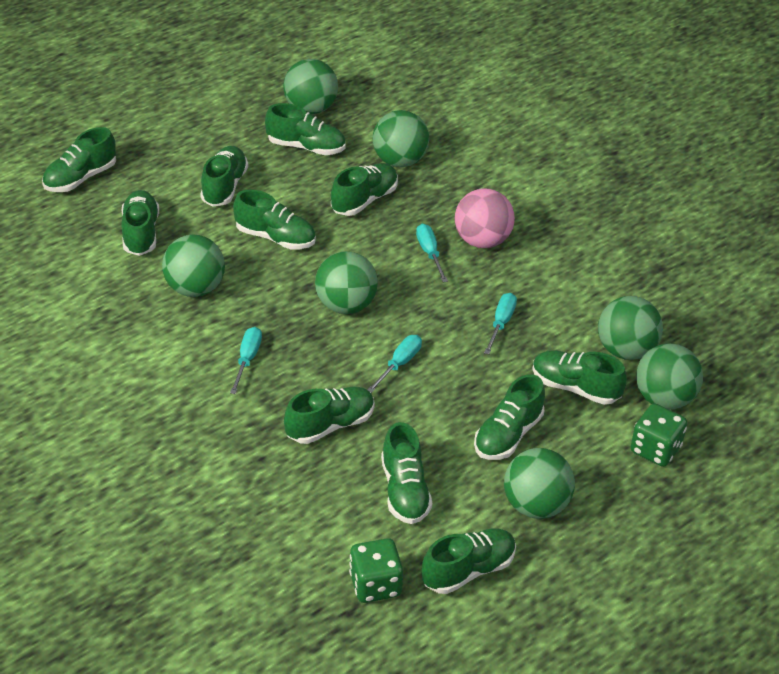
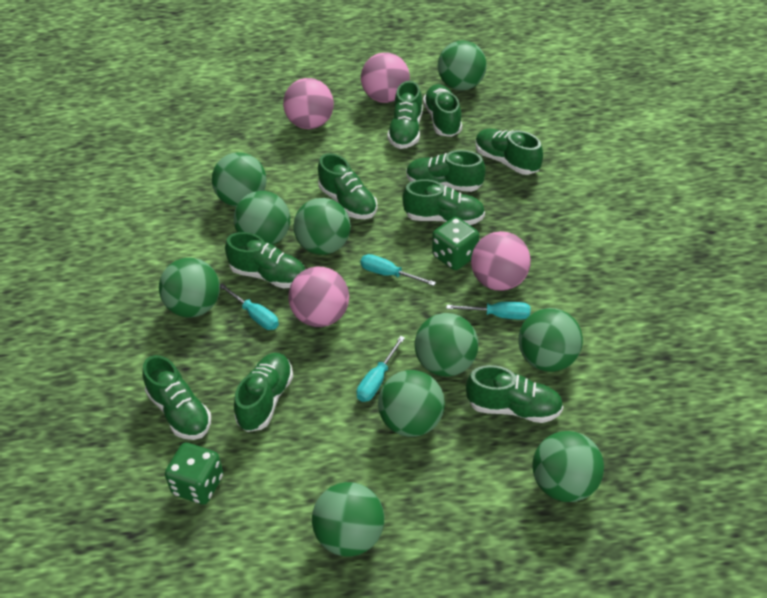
green ball: 7 -> 10
green shoe: 11 -> 10
pink ball: 1 -> 4

